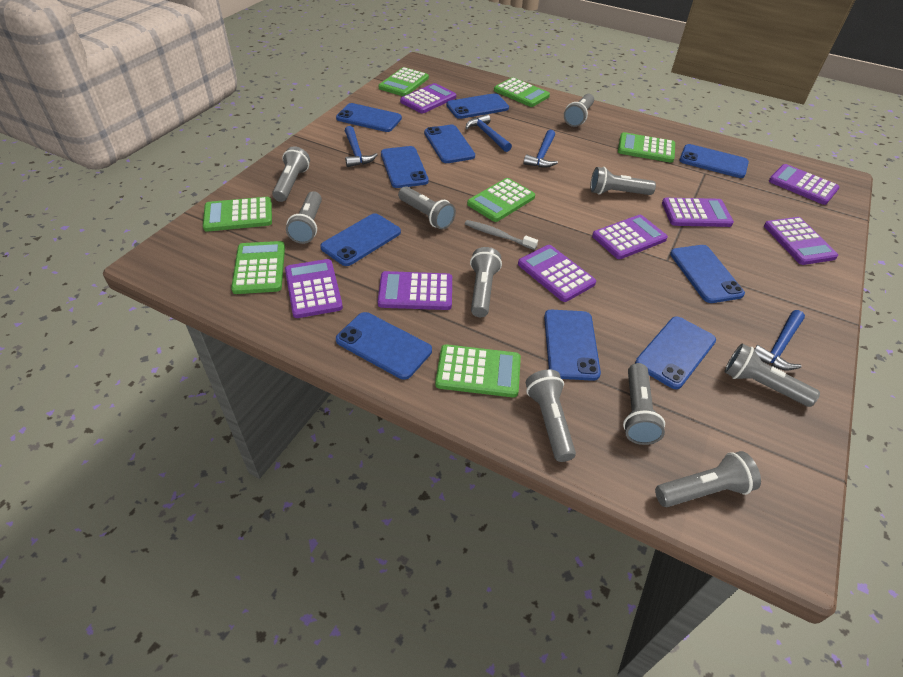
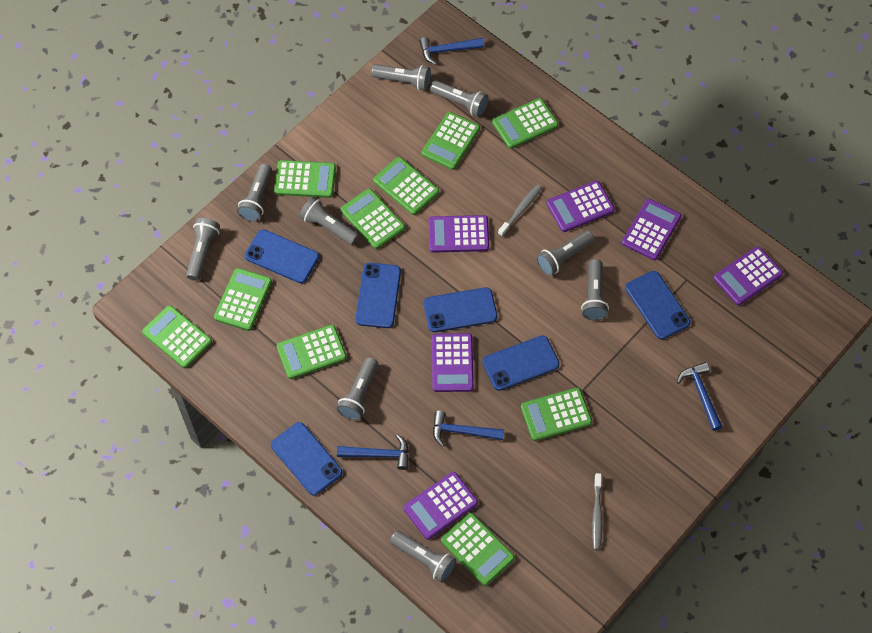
blue phone: 10 -> 6
green calculator: 7 -> 10
grey flashlight: 10 -> 9
grey toothbrush: 1 -> 2
purple calculator: 8 -> 6

